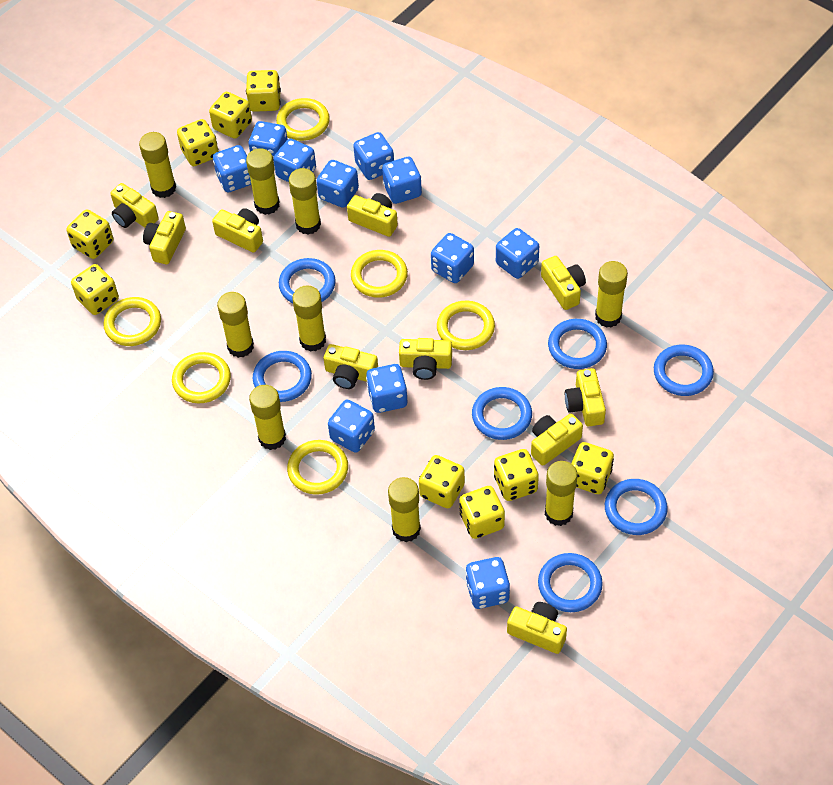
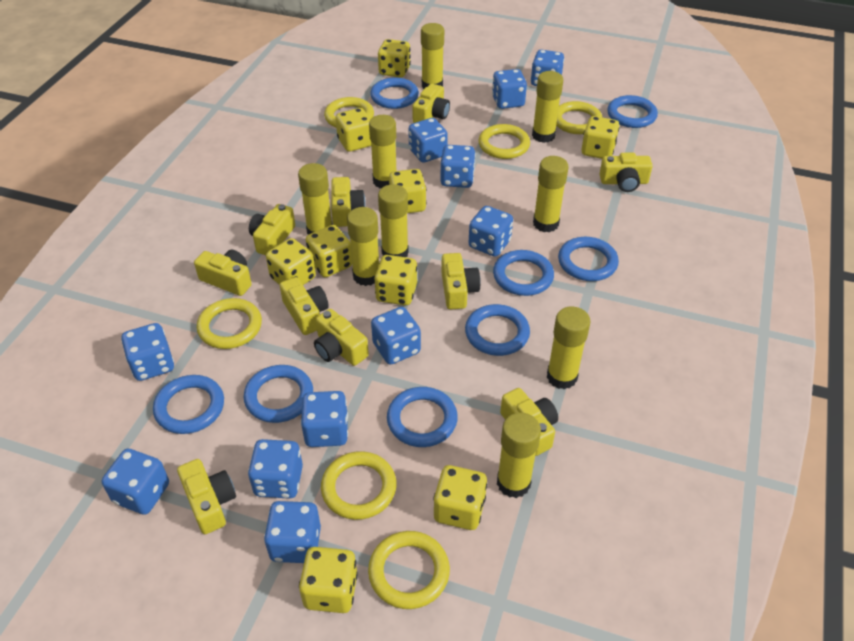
blue ring: 7 -> 8

